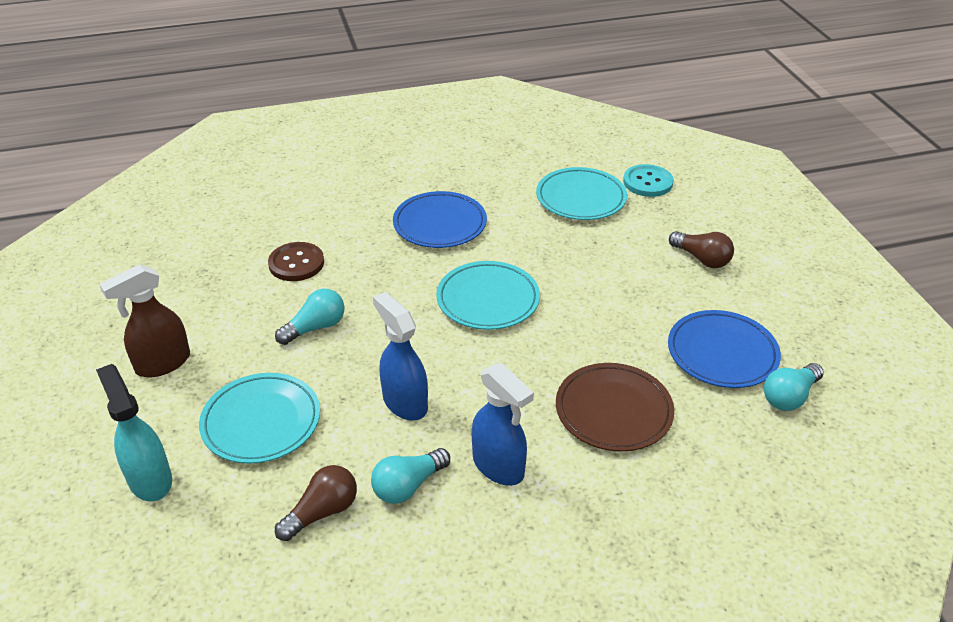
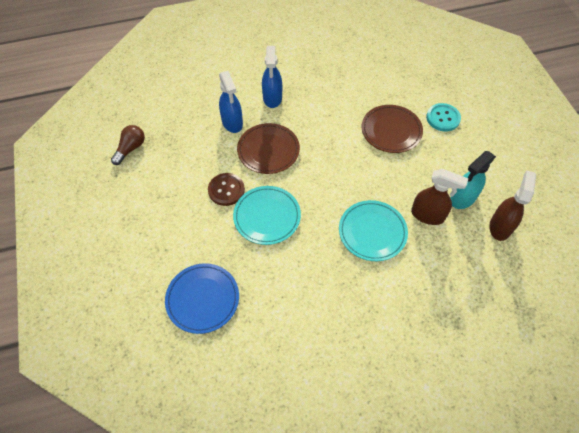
blue plate: 2 -> 1
brown light bulb: 2 -> 1
brown plate: 1 -> 2
brown spray bottle: 1 -> 2
turquoise light bulb: 3 -> 0
turquoise plate: 3 -> 2

